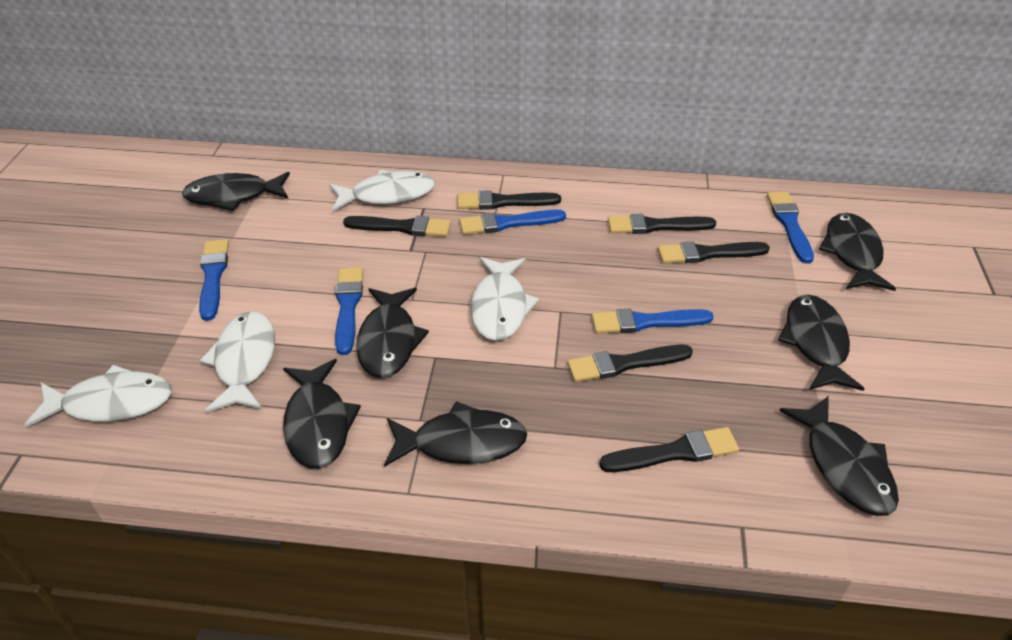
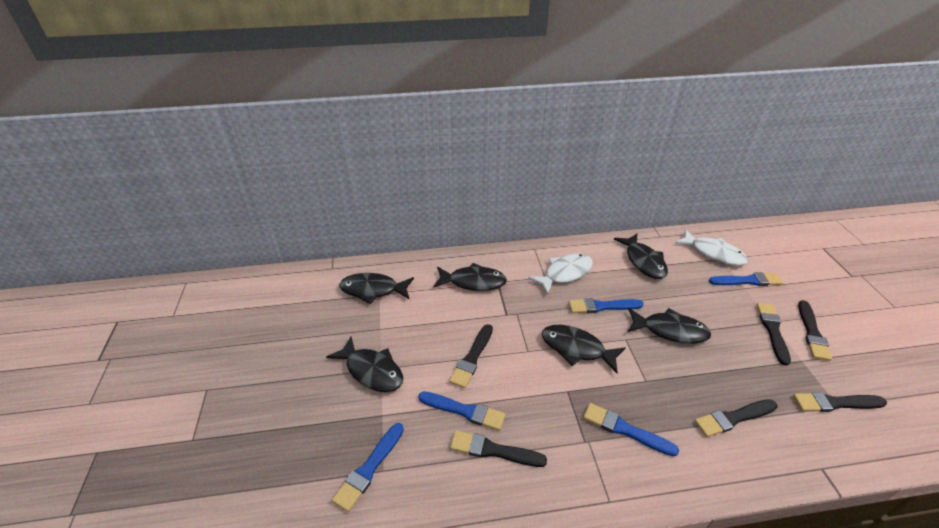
black fish: 7 -> 6
white fish: 4 -> 2

